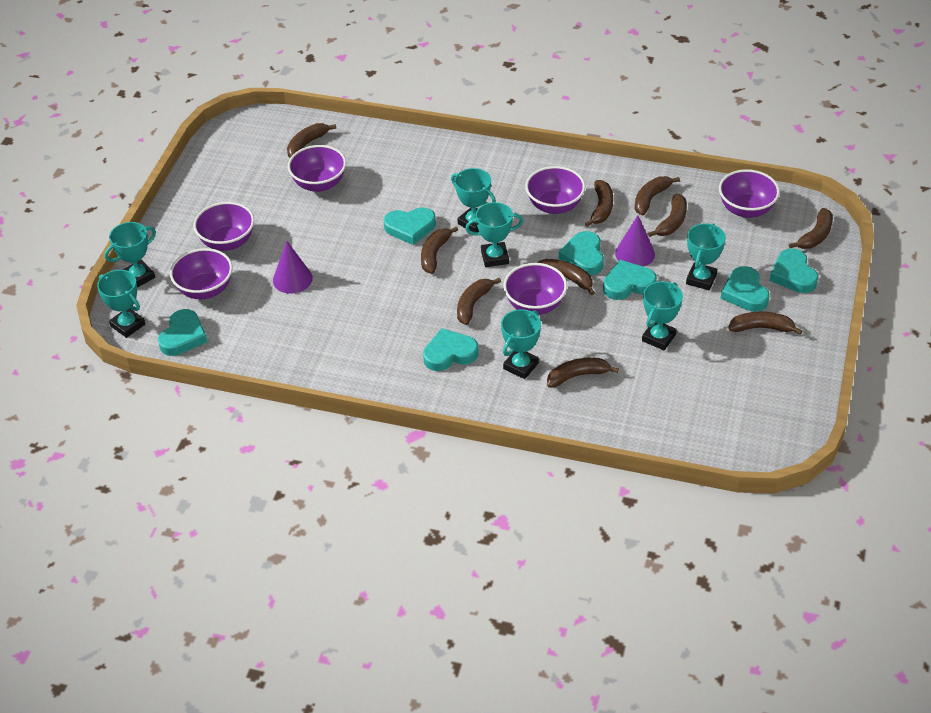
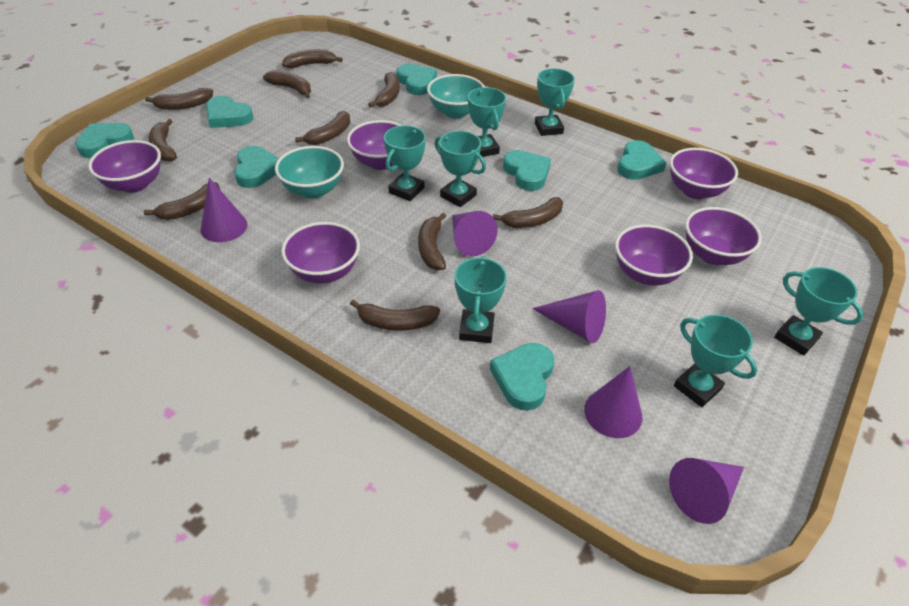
purple cone: 2 -> 5
turquoise bowl: 0 -> 2

